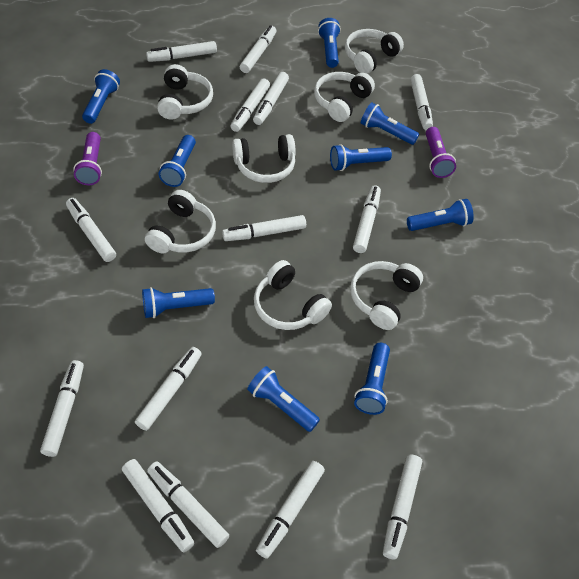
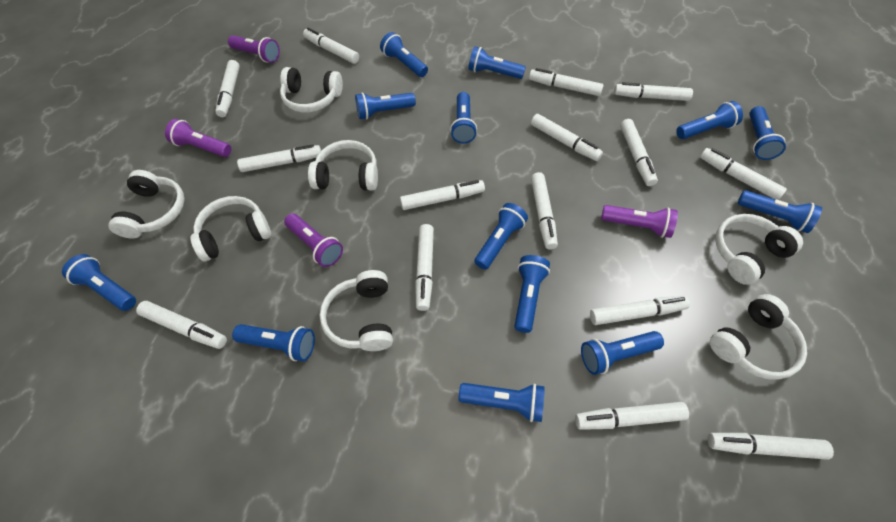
blue flashlight: 9 -> 13
purple flashlight: 2 -> 4
white marker: 14 -> 15

